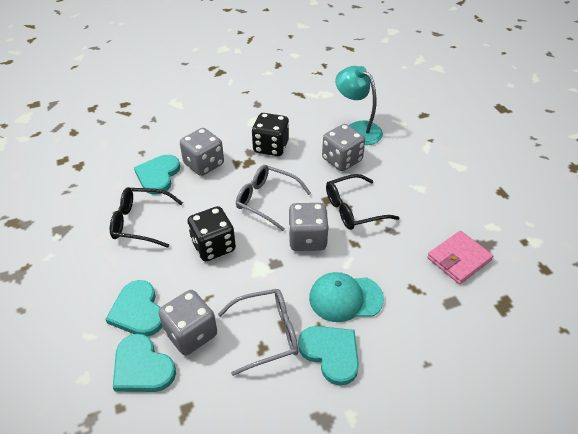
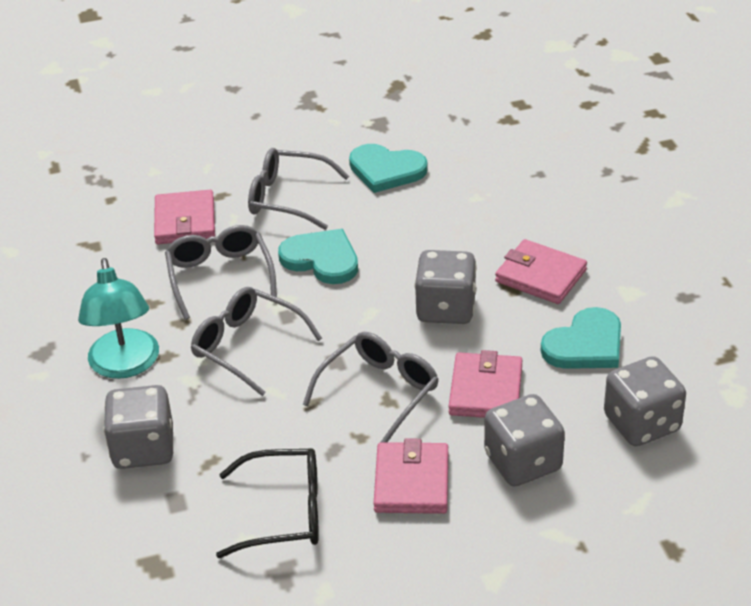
black dice: 2 -> 0
black glasses: 2 -> 1
grey glasses: 2 -> 4
pink wallet: 1 -> 4
turquoise cap: 1 -> 0
turquoise heart: 4 -> 3

